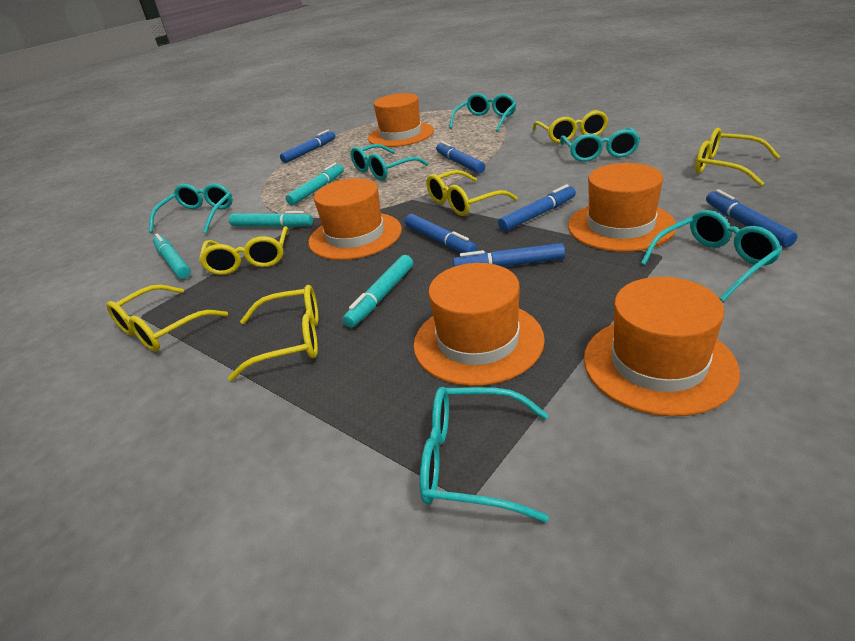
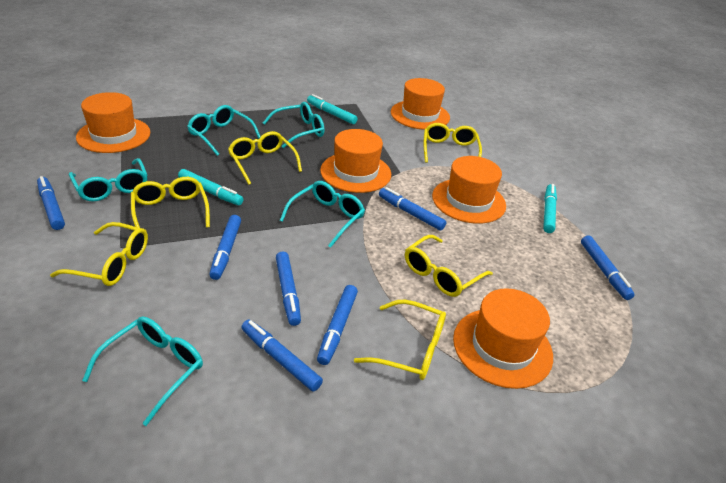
blue marker: 6 -> 7
turquoise glasses: 6 -> 5
turquoise marker: 4 -> 3

